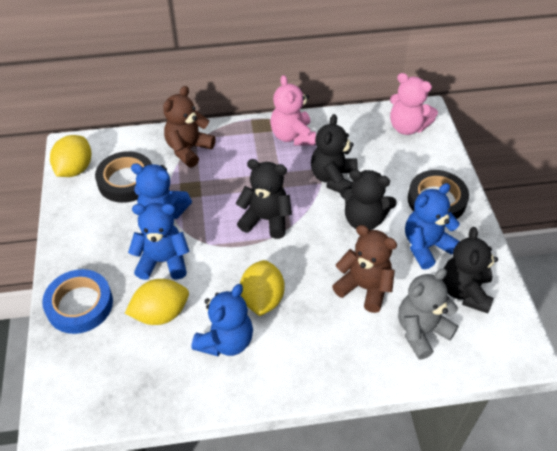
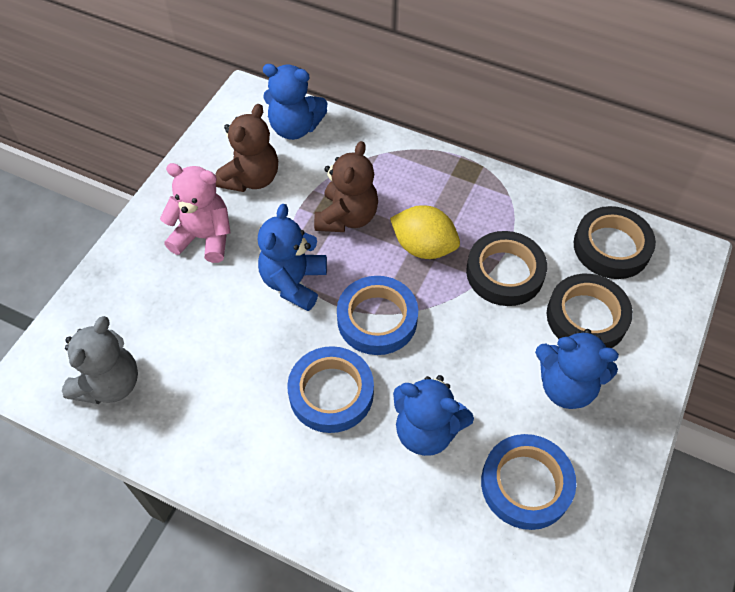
black tape: 2 -> 3
black teddy bear: 4 -> 0
blue tape: 1 -> 3
pink teddy bear: 2 -> 1
yellow lemon: 3 -> 1

